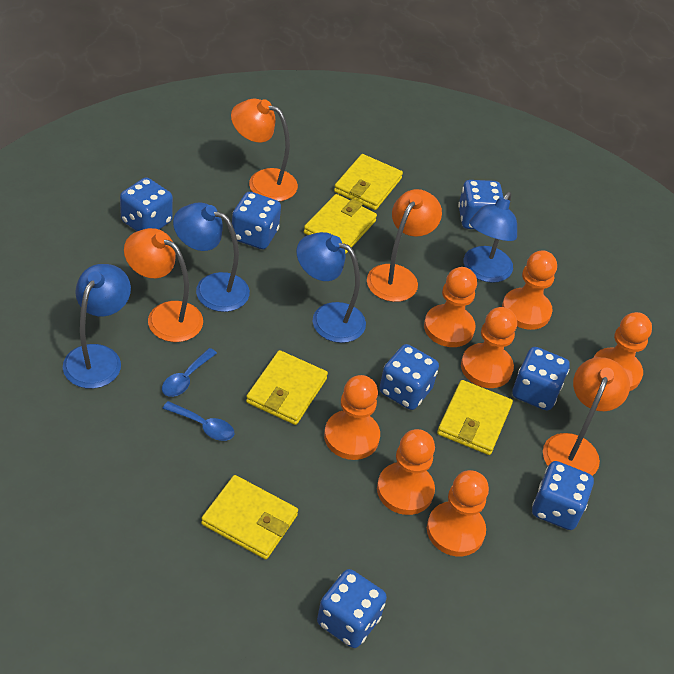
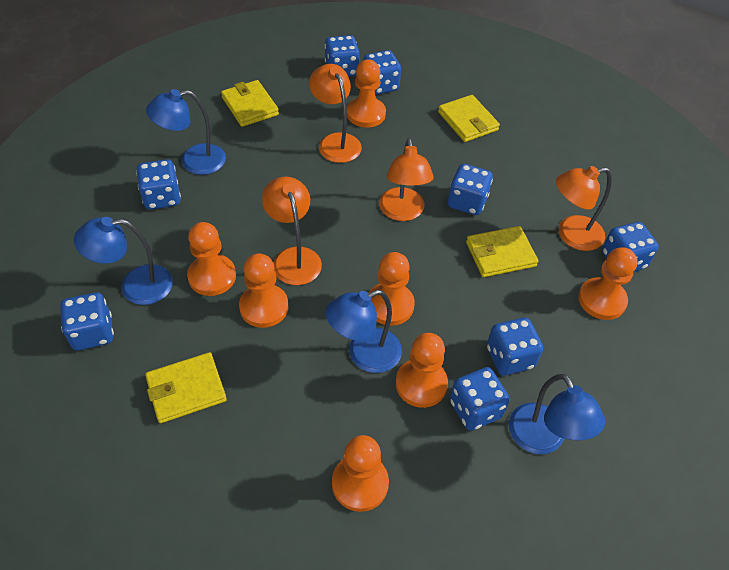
blue dice: 7 -> 8
blue spoon: 2 -> 0
yellow wallet: 5 -> 4

